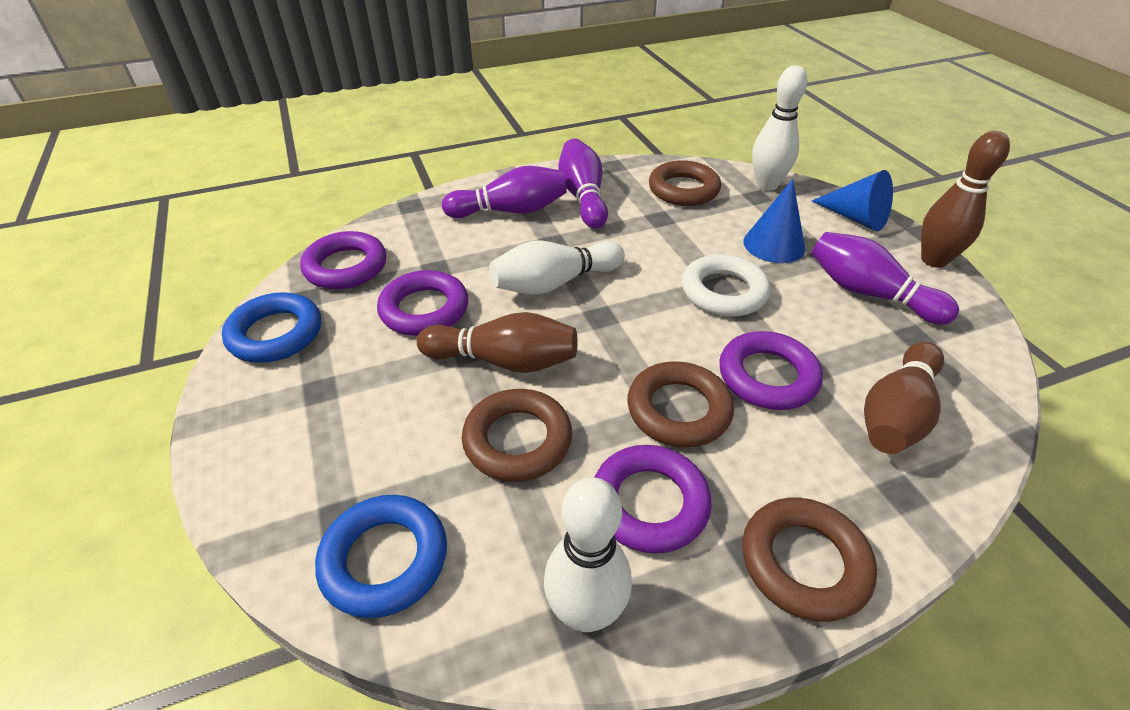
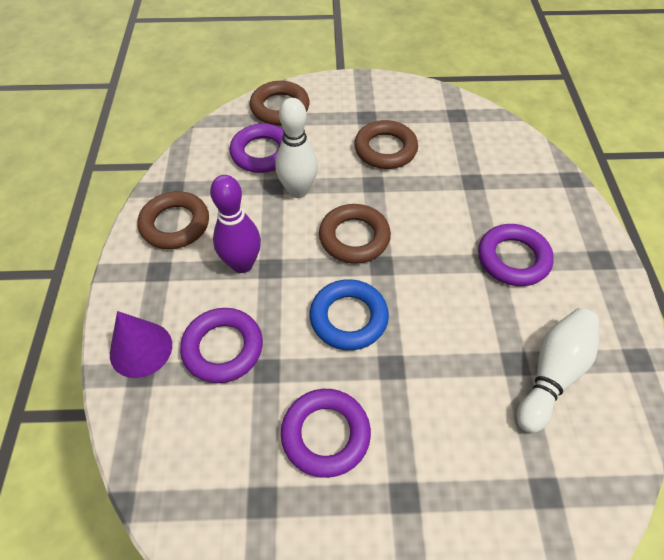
blue cone: 2 -> 0
blue ring: 2 -> 1
brown bowling pin: 3 -> 0
purple bowling pin: 3 -> 1
purple cone: 0 -> 1
white bowling pin: 3 -> 2
white ring: 1 -> 0

